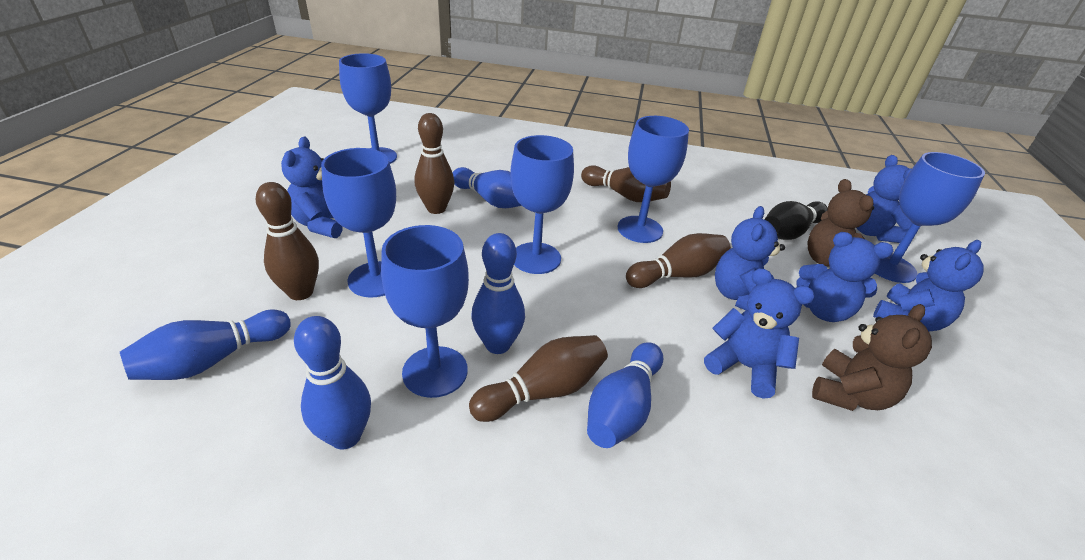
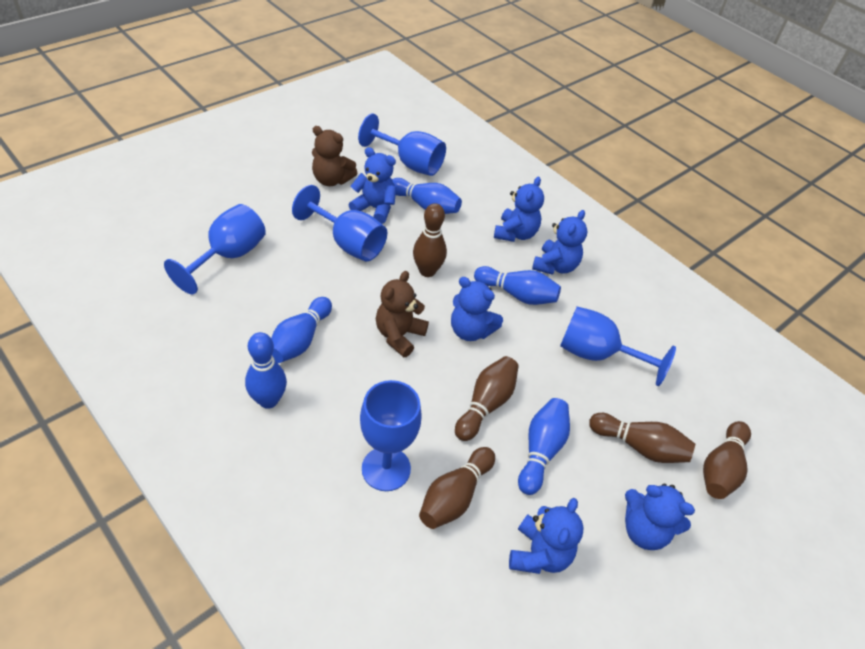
black bowling pin: 1 -> 0
blue goblet: 6 -> 5

